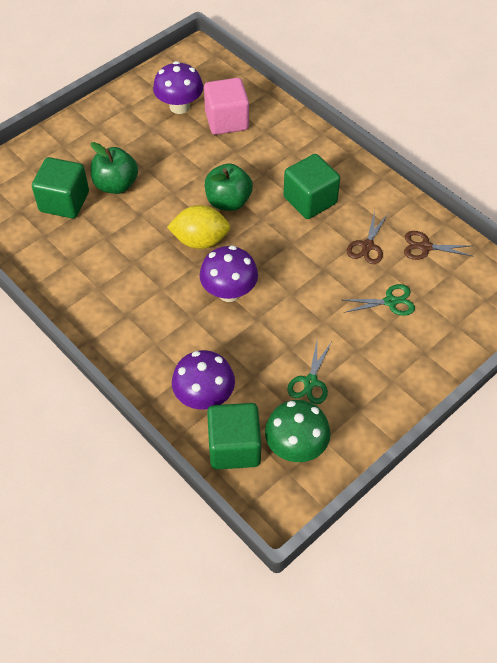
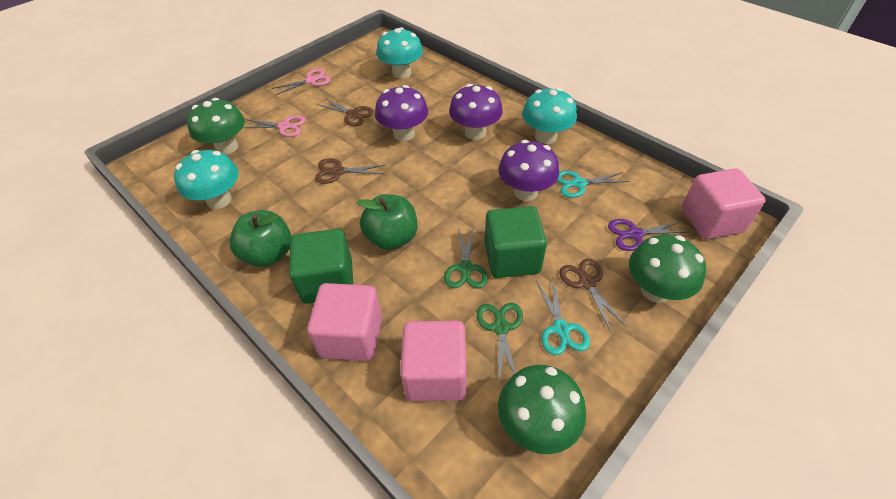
brown scissors: 2 -> 3
green cube: 3 -> 2
green mushroom: 1 -> 3
pink cube: 1 -> 3
pink scissors: 0 -> 2
purple scissors: 0 -> 1
turquoise mushroom: 0 -> 3
turquoise scissors: 0 -> 2
yellow lemon: 1 -> 0

